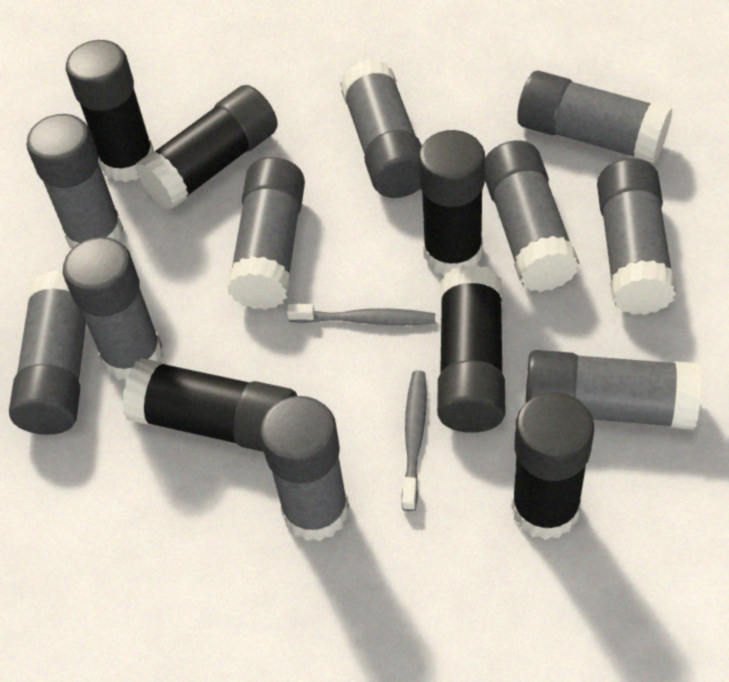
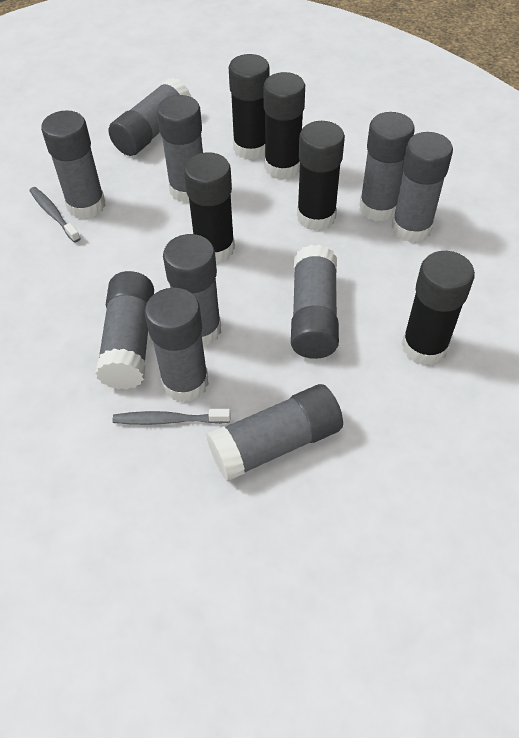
black glue stick: 6 -> 5

